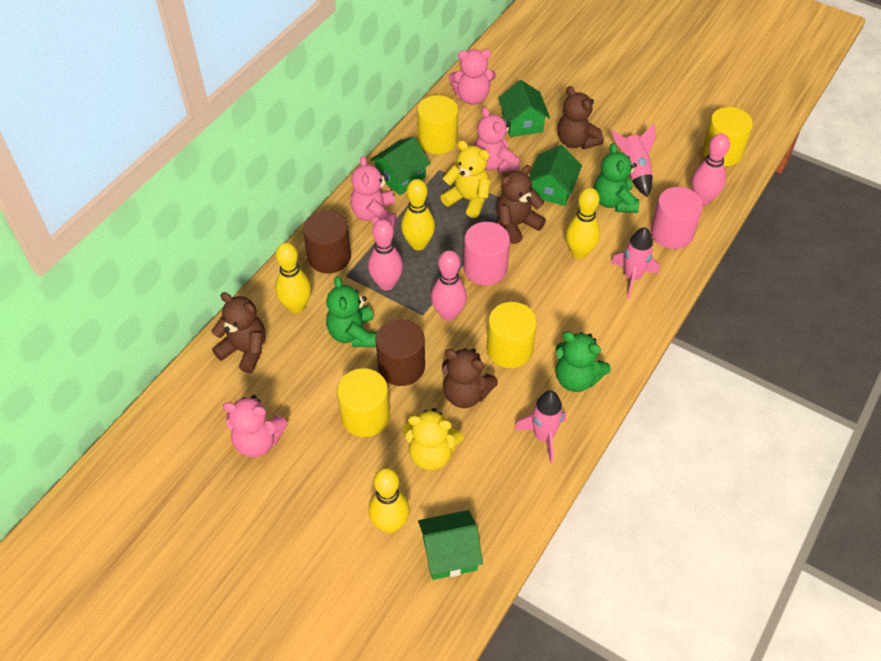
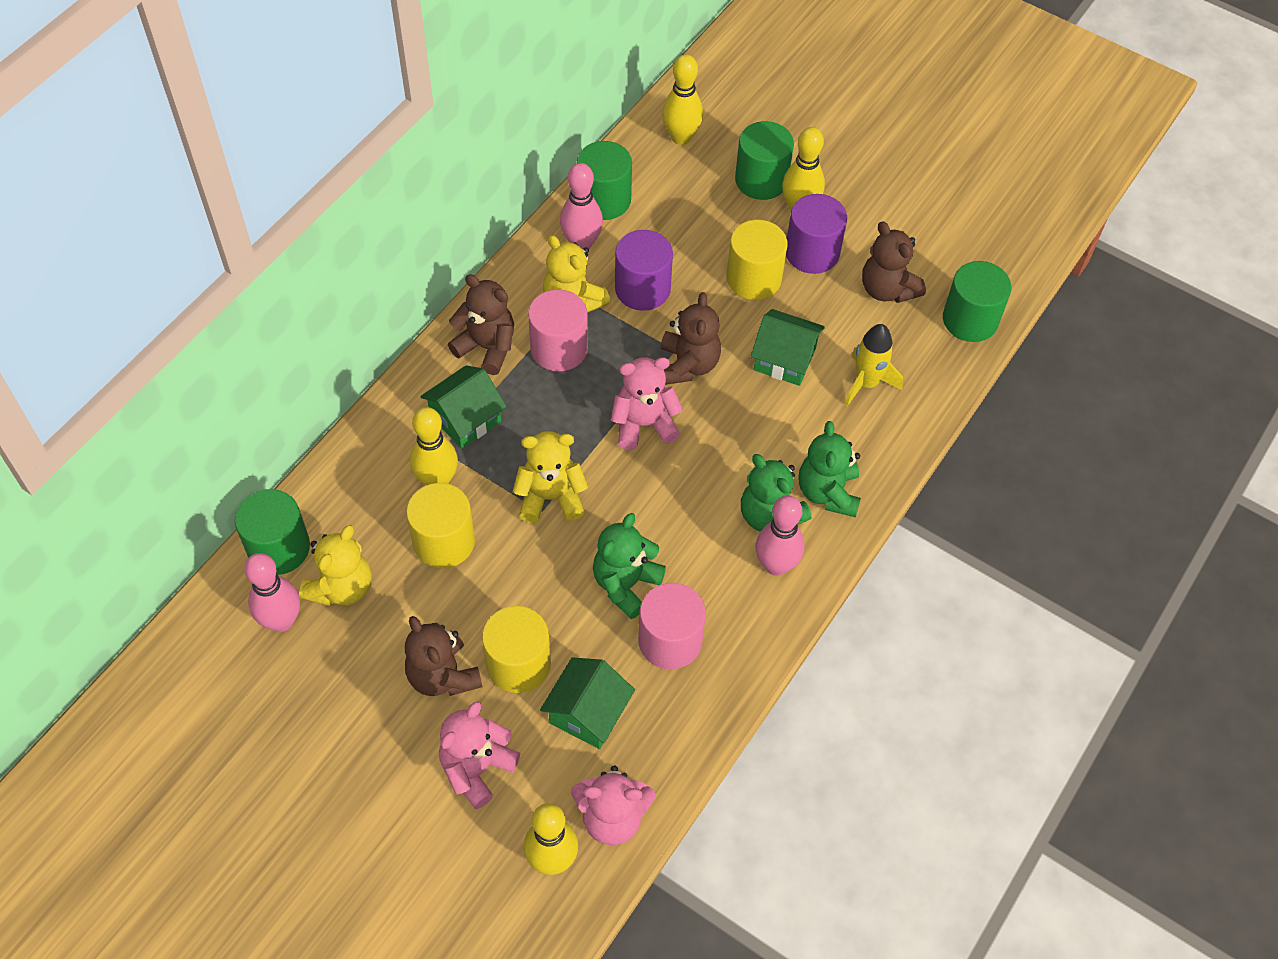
brown cylinder: 2 -> 0
green cylinder: 0 -> 4
green house: 4 -> 3
pink rocket: 3 -> 0
pink teddy bear: 4 -> 3
purple cylinder: 0 -> 2
yellow cylinder: 4 -> 3
yellow rocket: 0 -> 1
yellow teddy bear: 2 -> 3

